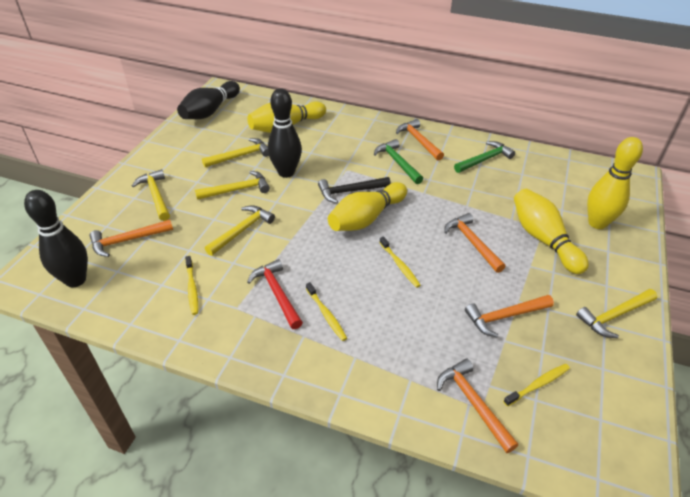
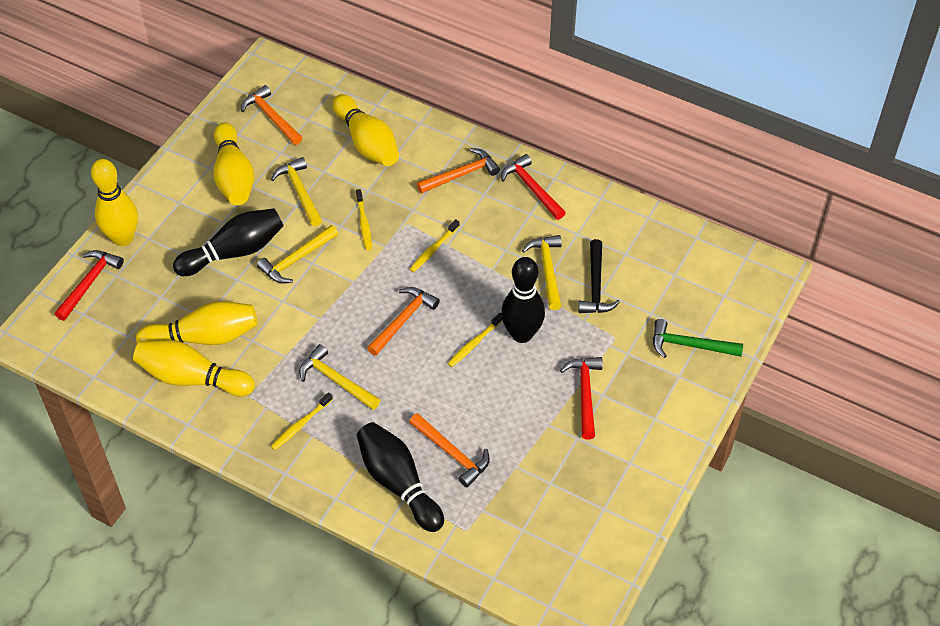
green hammer: 2 -> 1
orange hammer: 5 -> 4
red hammer: 1 -> 3
yellow bowling pin: 4 -> 5
yellow hammer: 5 -> 4

